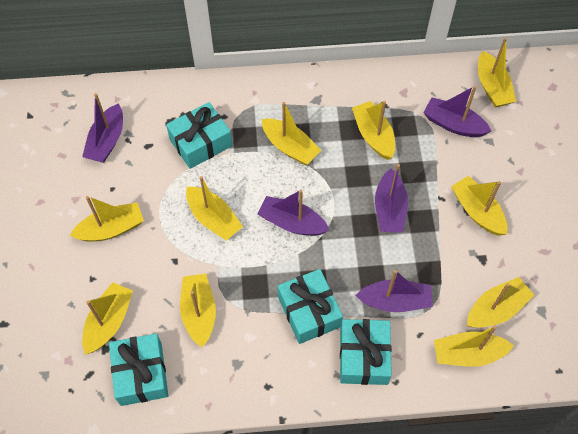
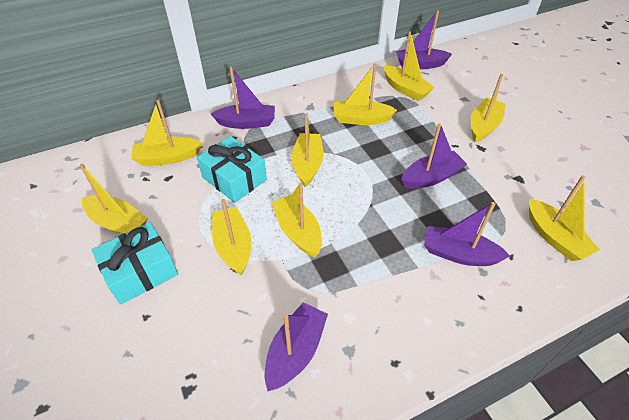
turquoise gift: 4 -> 2
yellow boat: 10 -> 9

